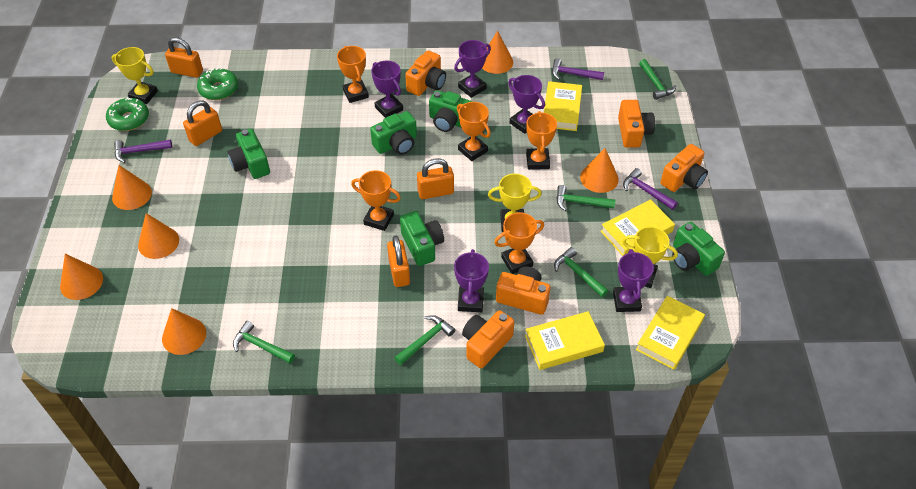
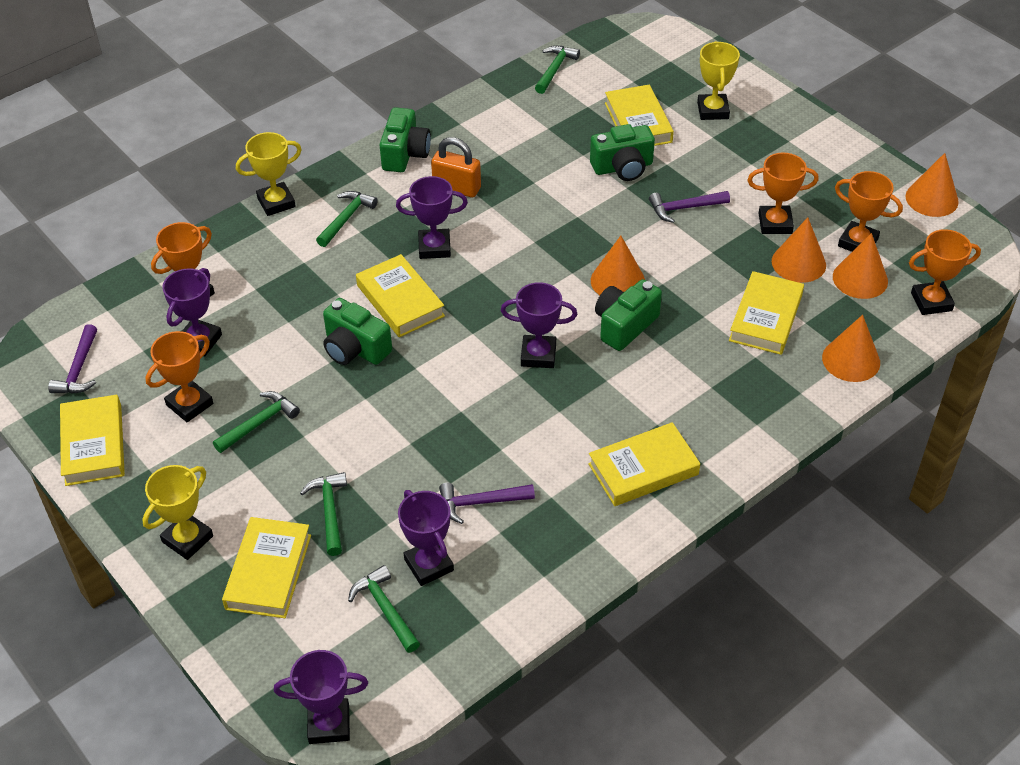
green camera: 5 -> 4
green donut: 2 -> 0
orange camera: 5 -> 0
orange cone: 6 -> 5
orange padlock: 4 -> 1
yellow book: 4 -> 6

